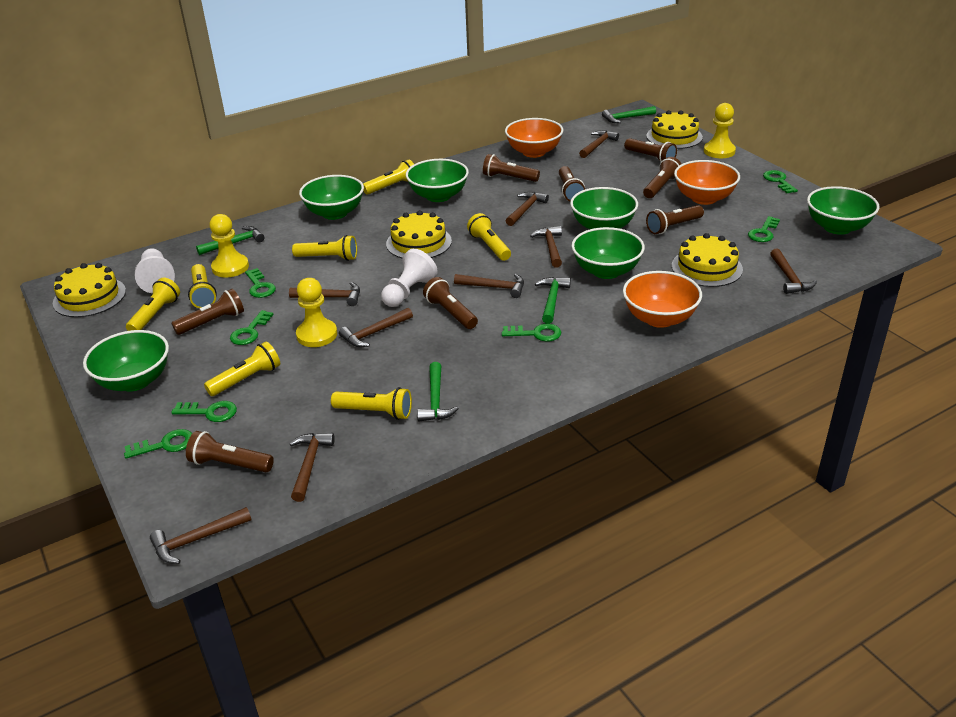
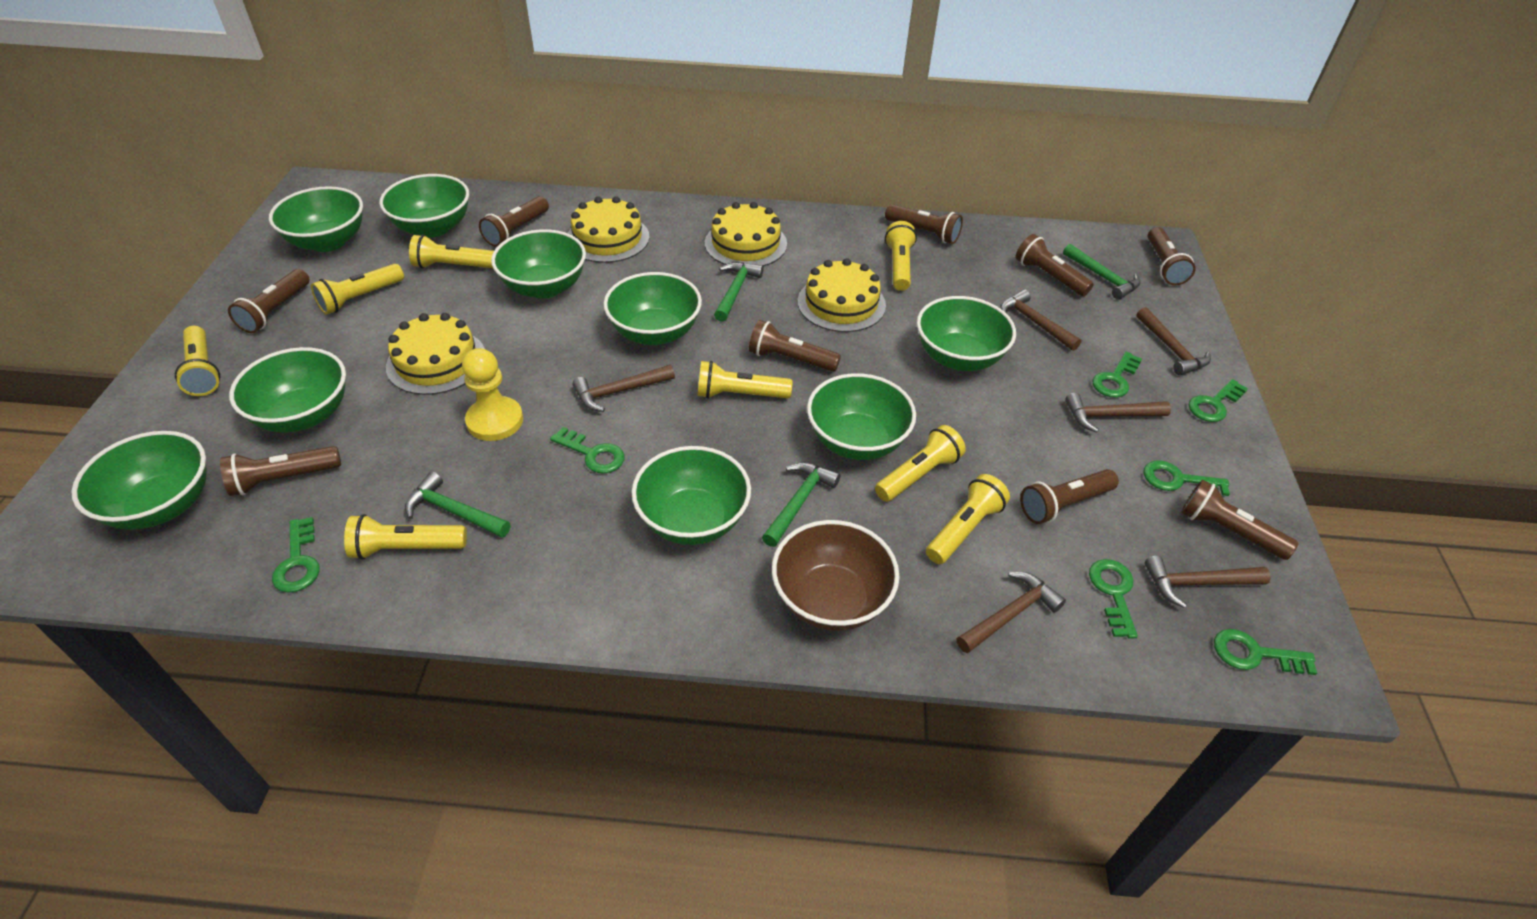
brown bowl: 0 -> 1
brown flashlight: 8 -> 9
brown hammer: 9 -> 6
green bowl: 6 -> 9
orange bowl: 3 -> 0
white pawn: 2 -> 0
yellow flashlight: 7 -> 8
yellow pawn: 3 -> 1

